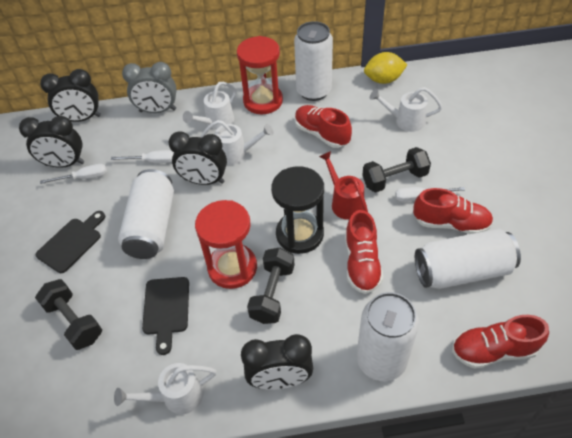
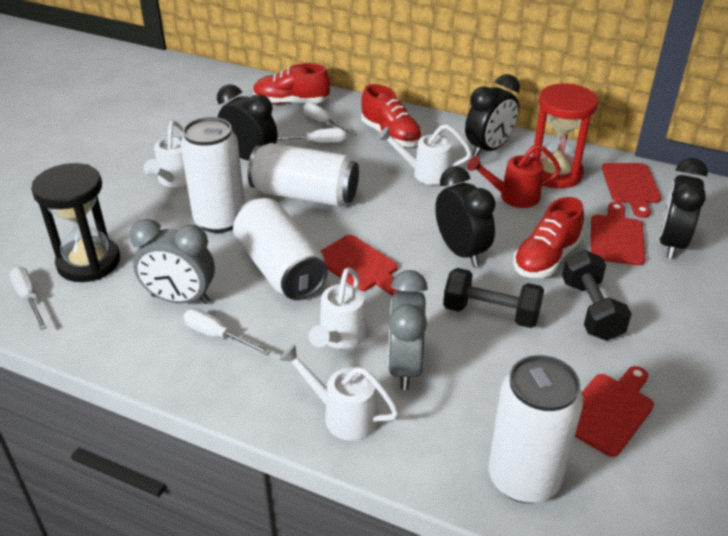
black cutting board: 2 -> 0
black dumbbell: 3 -> 2
grey clock: 1 -> 2
red cutting board: 0 -> 4
red hourglass: 2 -> 1
red shoe: 4 -> 3
white screwdriver: 3 -> 4
yellow lemon: 1 -> 0

